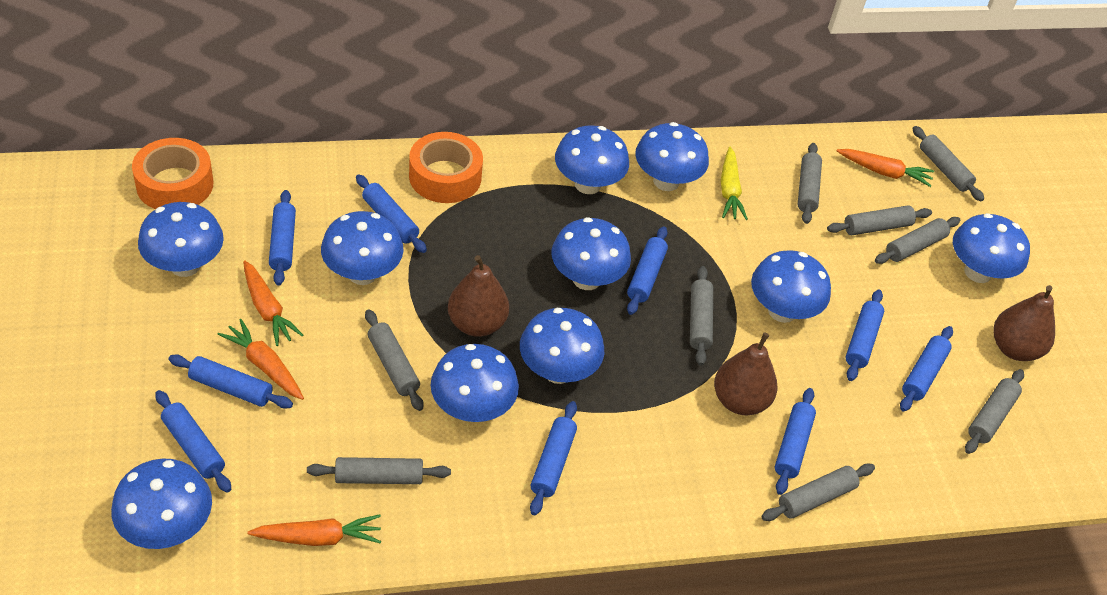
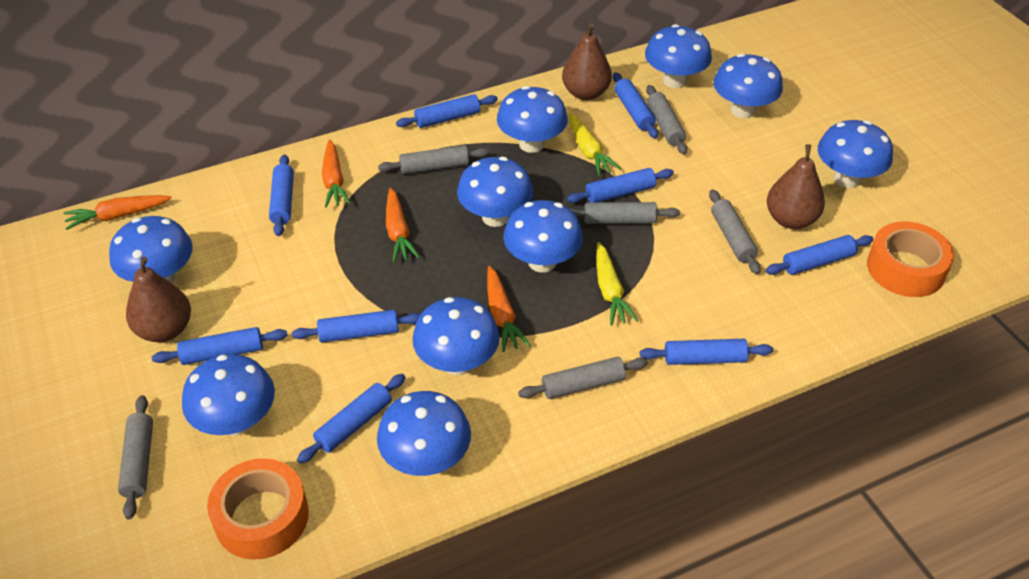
grey rolling pin: 9 -> 6
yellow carrot: 1 -> 2

